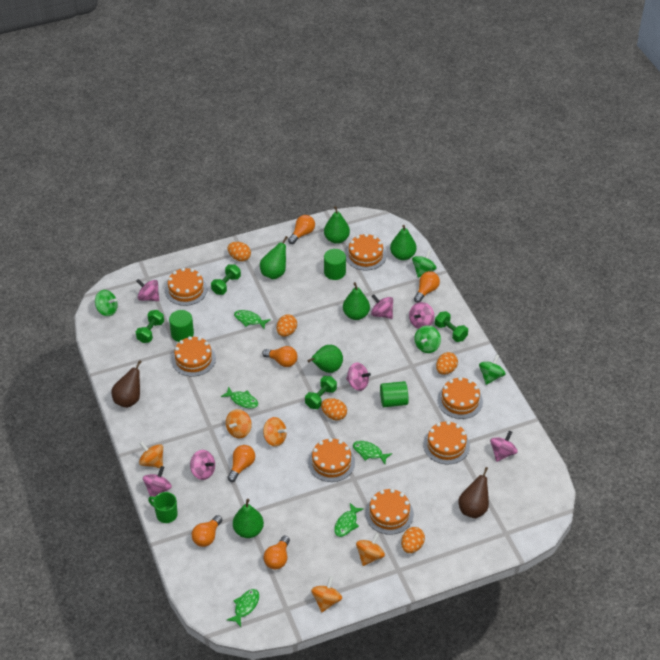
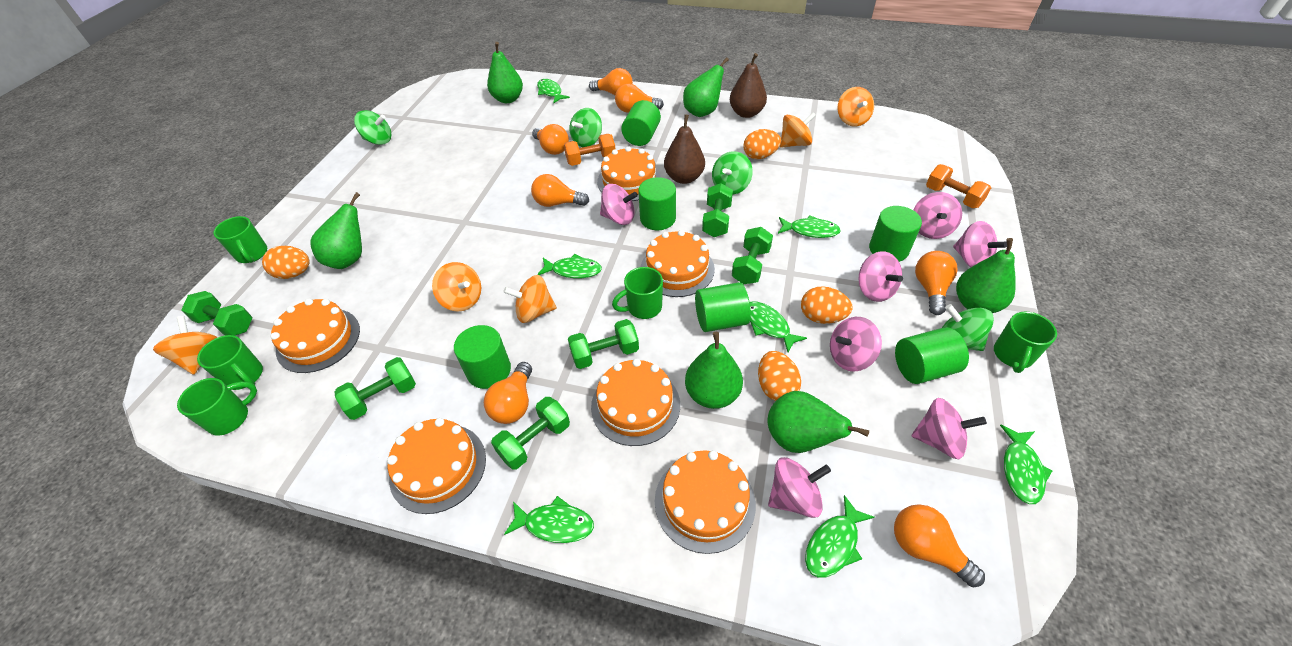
green cylinder: 3 -> 6
green dumbbell: 4 -> 6
green fish: 5 -> 7
green mug: 1 -> 5
orange cake: 7 -> 6
orange dumbbell: 0 -> 2
orange egg: 5 -> 4
orange light bulb: 6 -> 7

